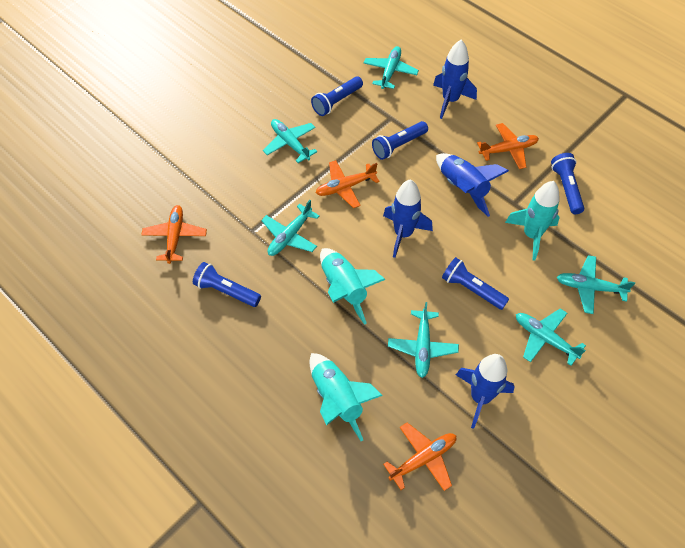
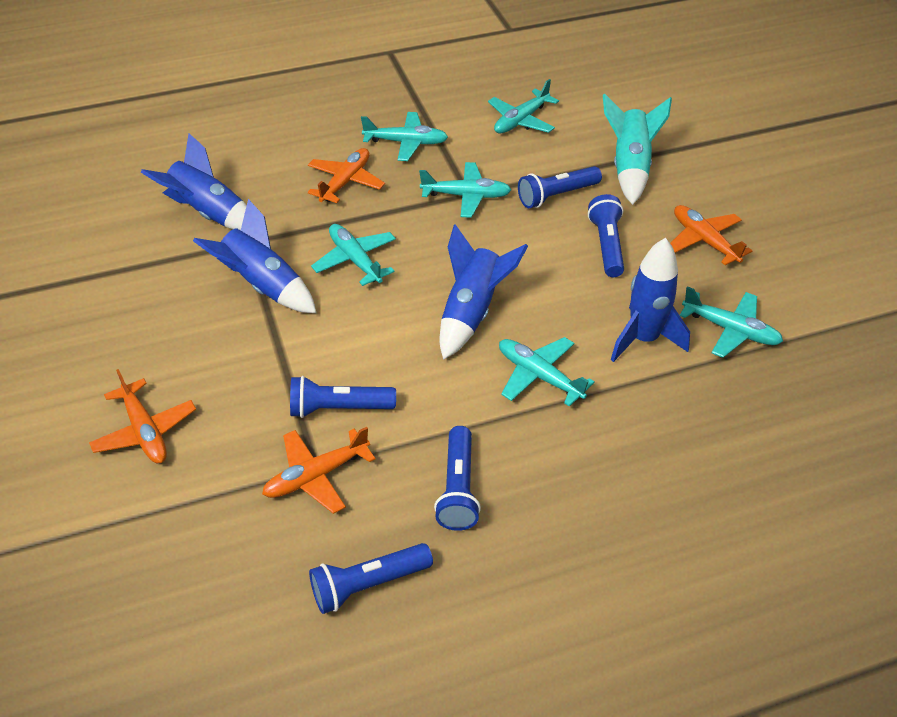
turquoise rocket: 3 -> 1

